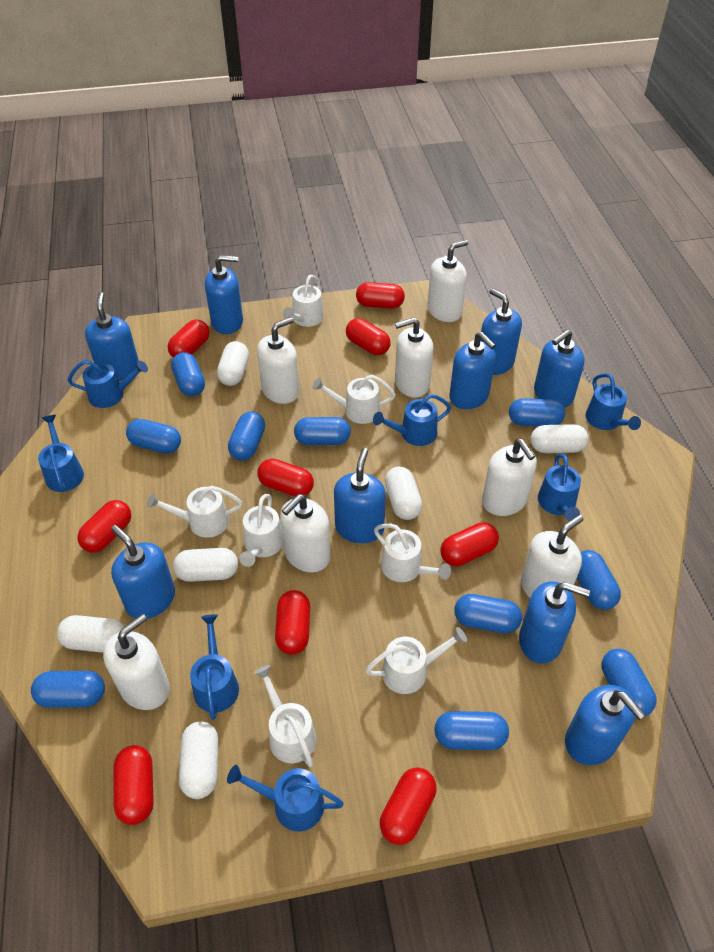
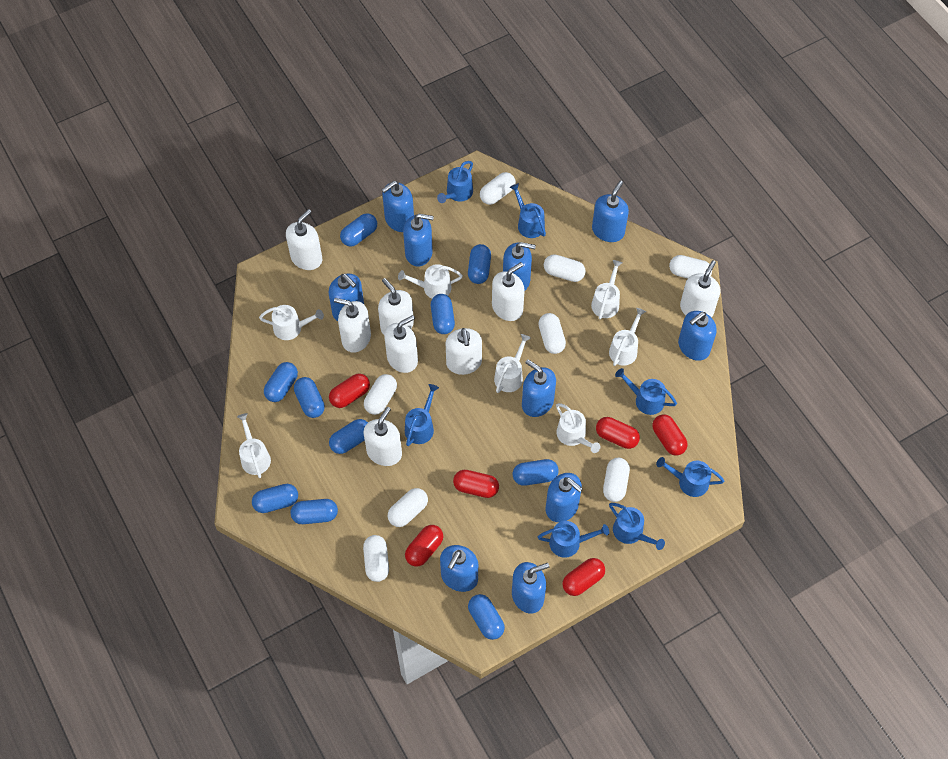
blue soap dispenser: 9 -> 10
red capsule: 9 -> 6
white capsule: 6 -> 8
white soap dispenser: 7 -> 8

